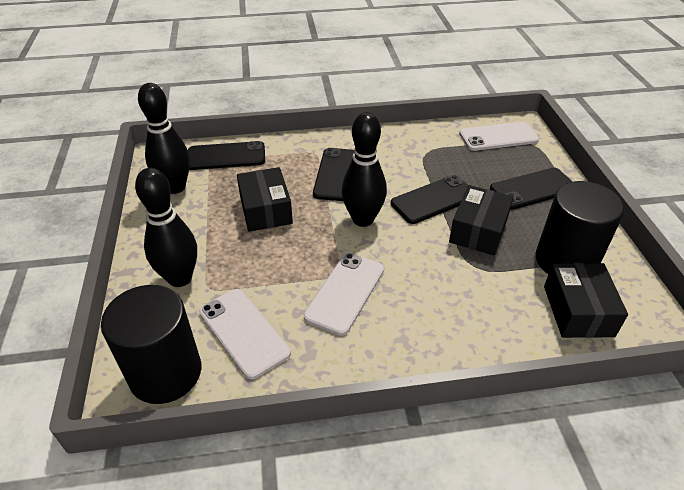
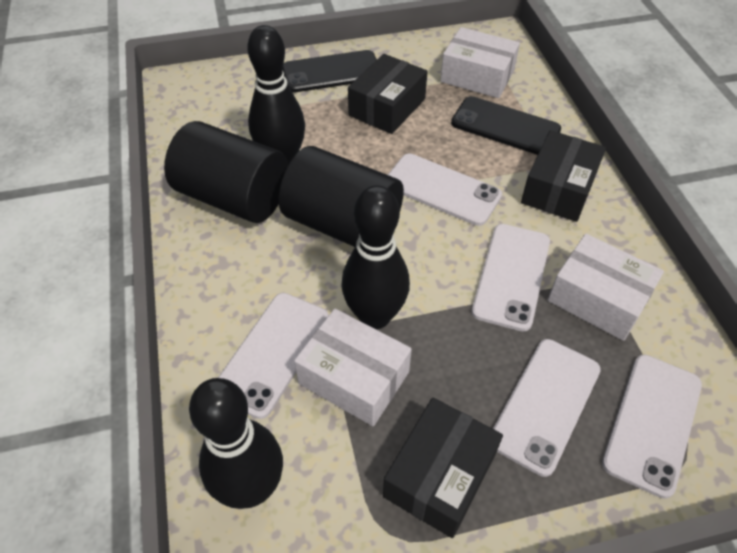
black phone: 4 -> 2
white box: 0 -> 3
white phone: 3 -> 5

